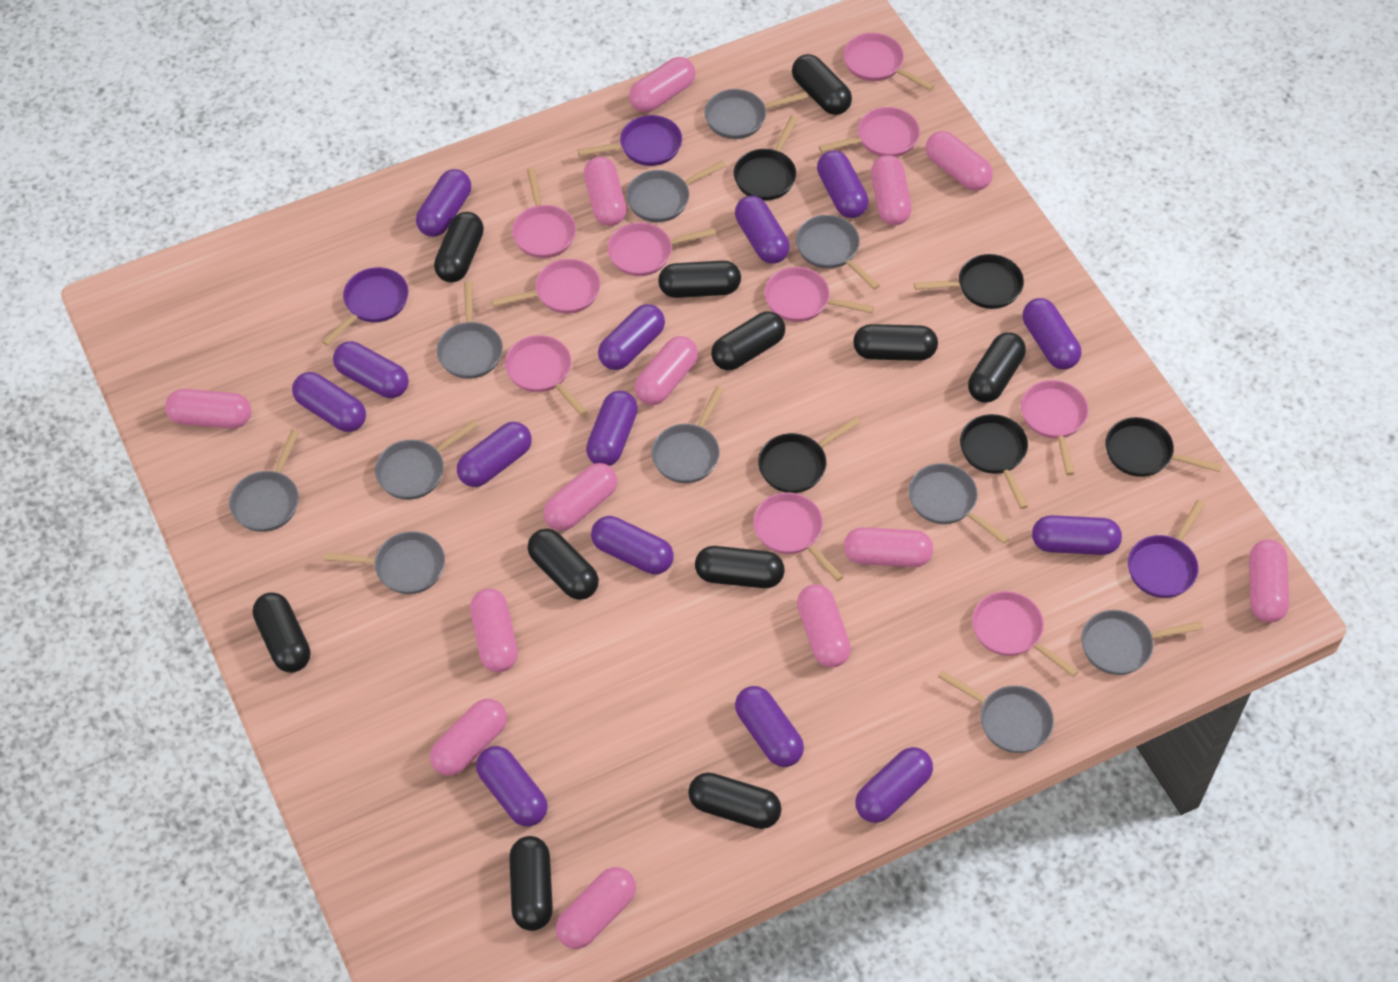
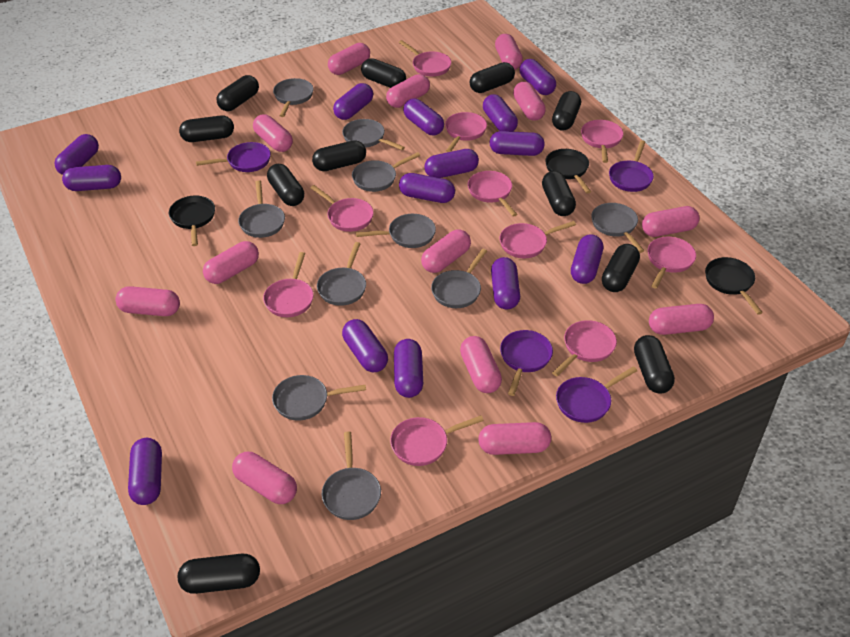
black pan: 5 -> 3
grey pan: 11 -> 10
purple pan: 3 -> 4

